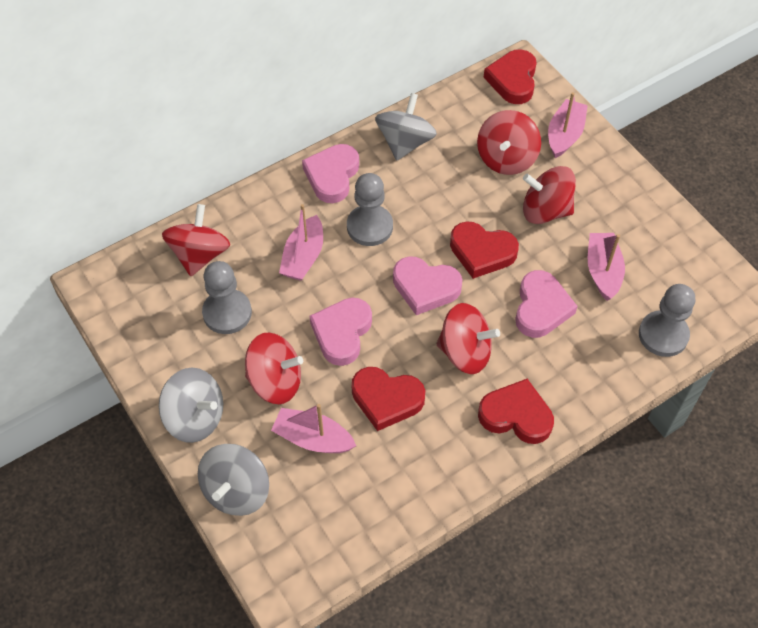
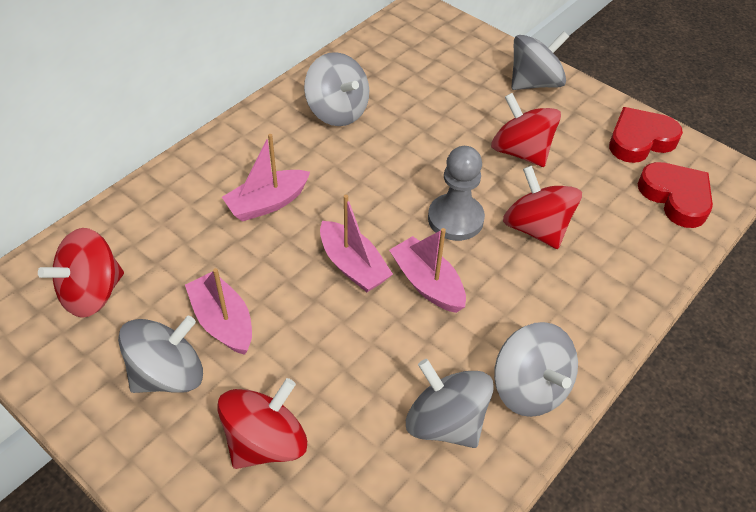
grey pawn: 3 -> 1
grey spinning top: 3 -> 5
pink heart: 4 -> 0
red heart: 4 -> 2
red spinning top: 5 -> 4

